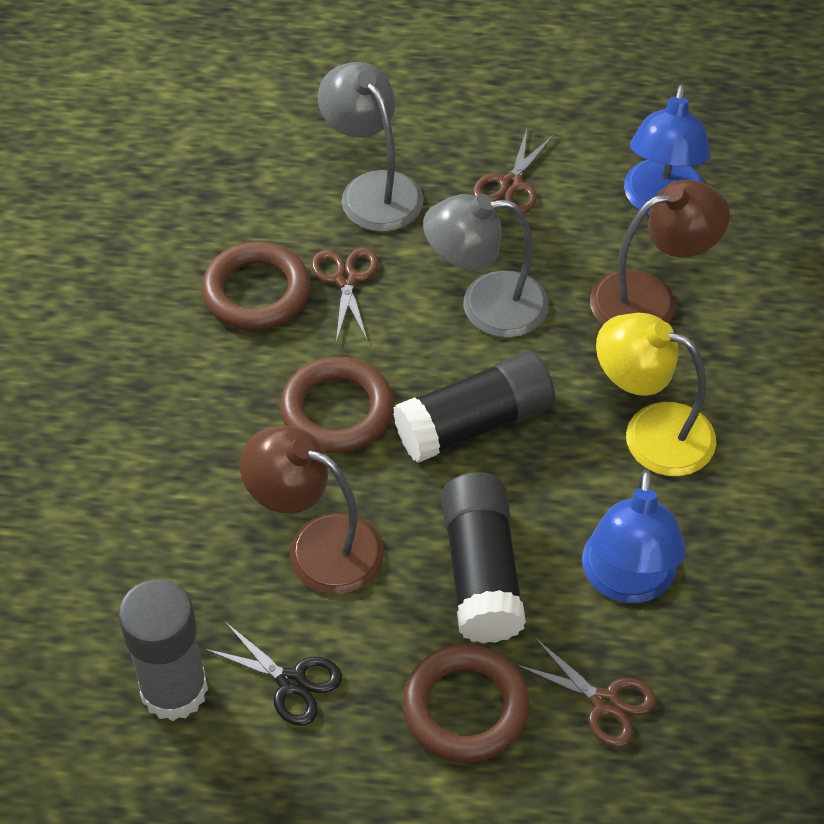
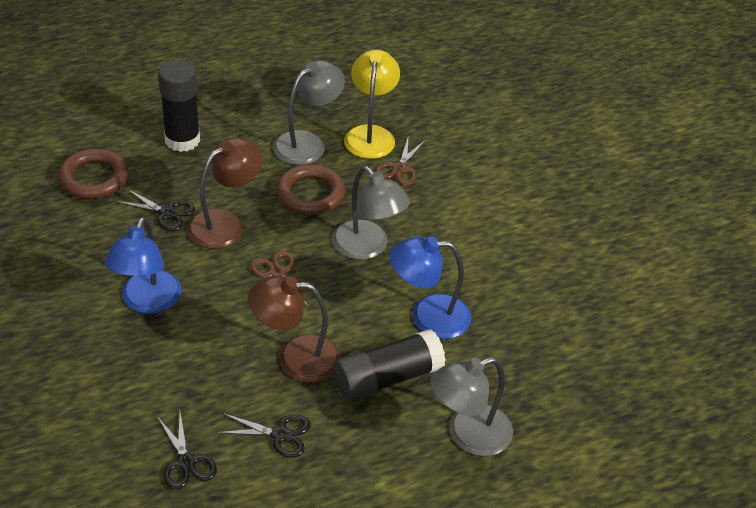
black scissors: 1 -> 3
brown ring: 3 -> 2
brown scissors: 3 -> 2
grey glue stick: 1 -> 0
grey lamp: 2 -> 3

